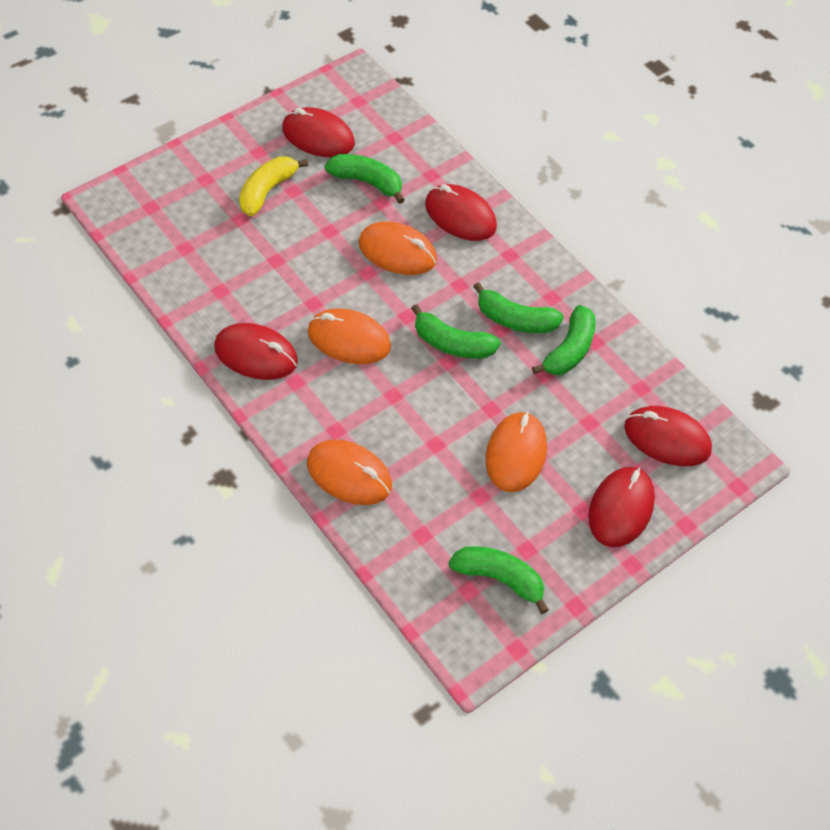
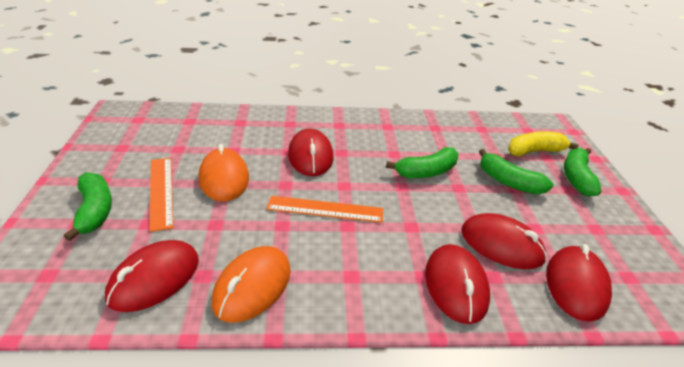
green banana: 5 -> 4
orange mouse: 4 -> 2
orange ruler: 0 -> 2

